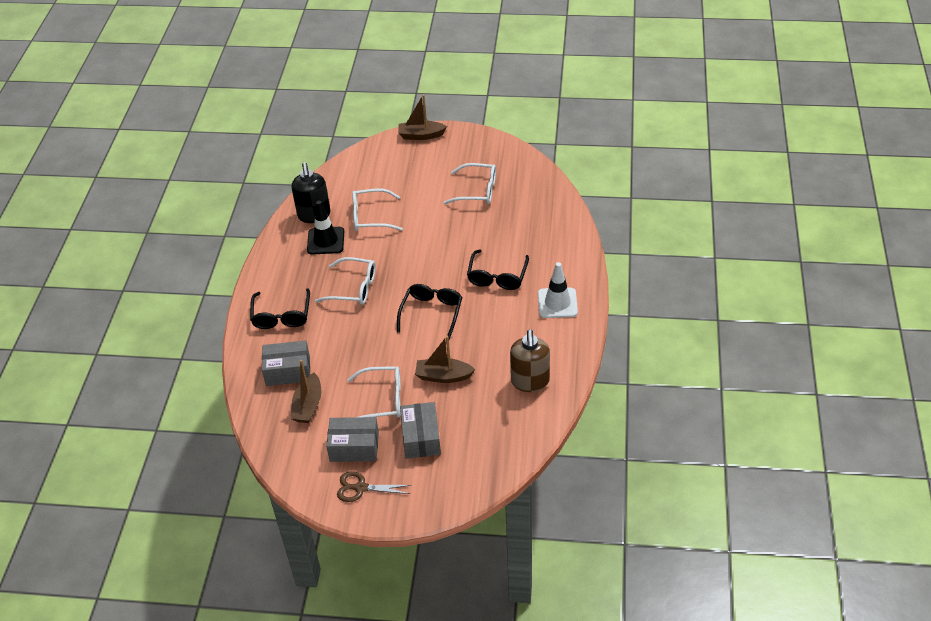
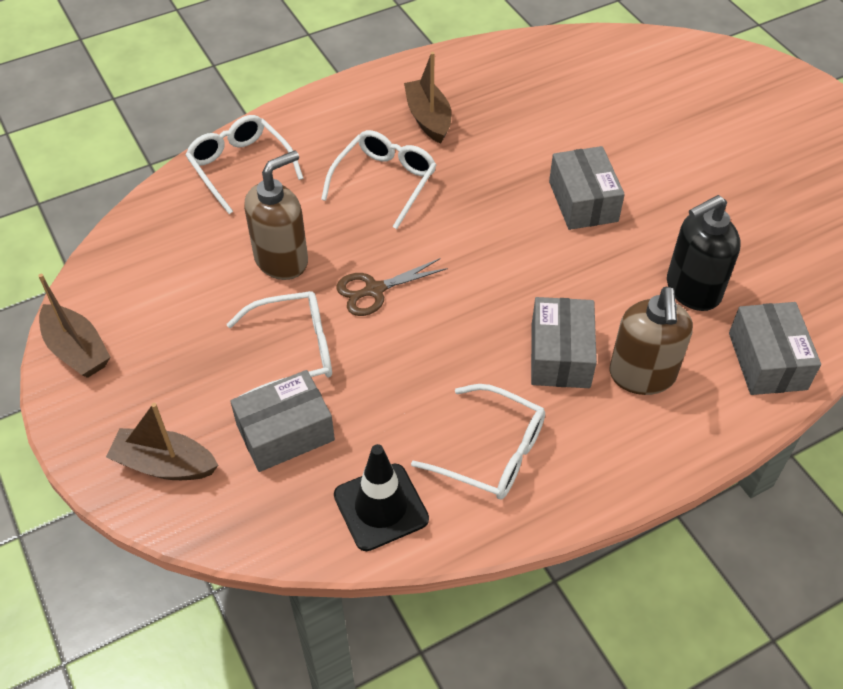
black glasses: 3 -> 0
brown soap dispenser: 1 -> 2
grey box: 3 -> 4
white traffic cone: 1 -> 0

